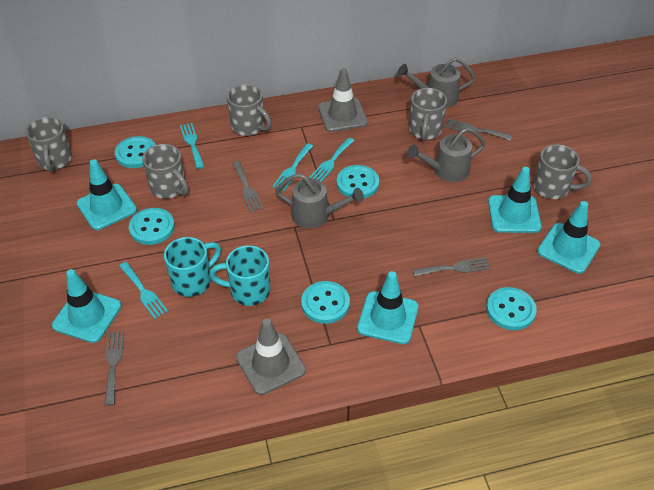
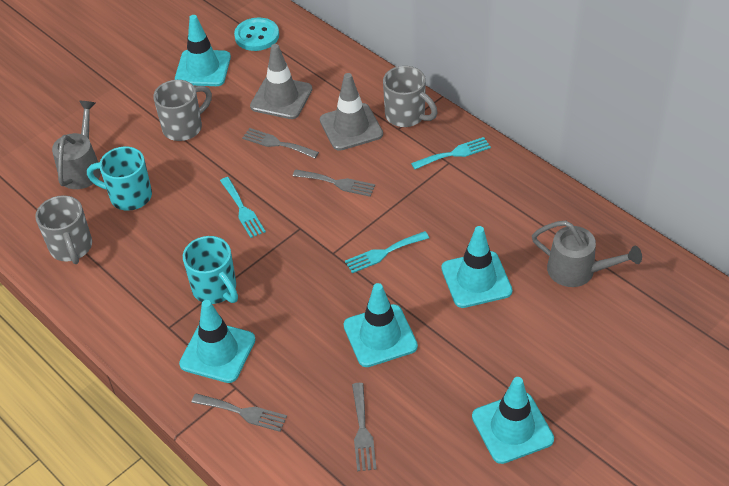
grey mug: 5 -> 3
grey watering can: 3 -> 2
turquoise button: 5 -> 1
turquoise fork: 4 -> 3

